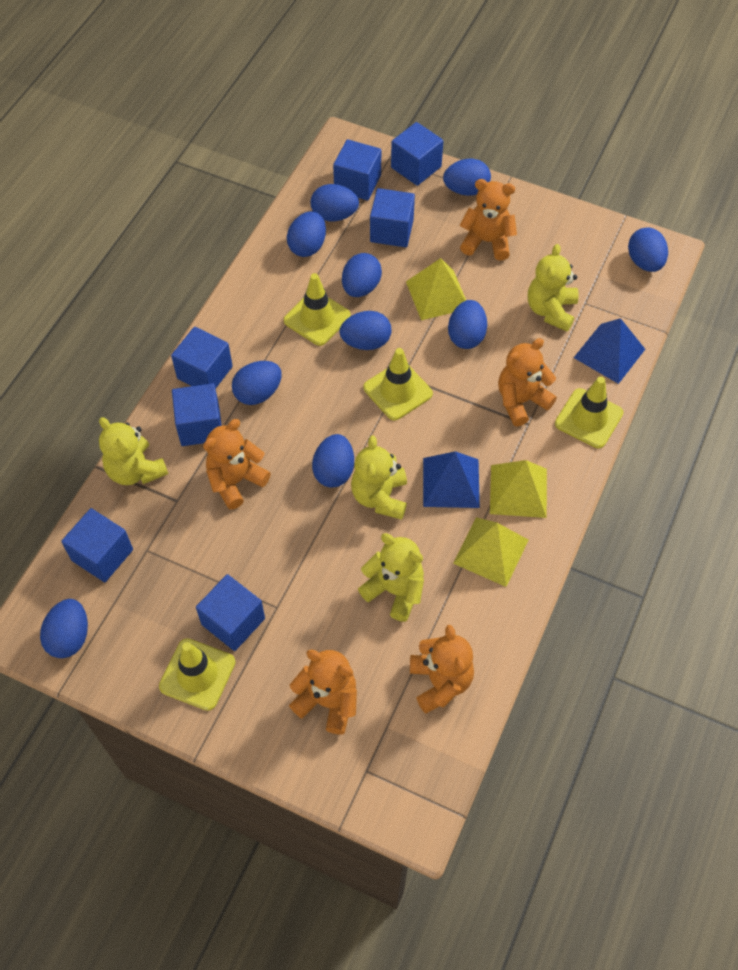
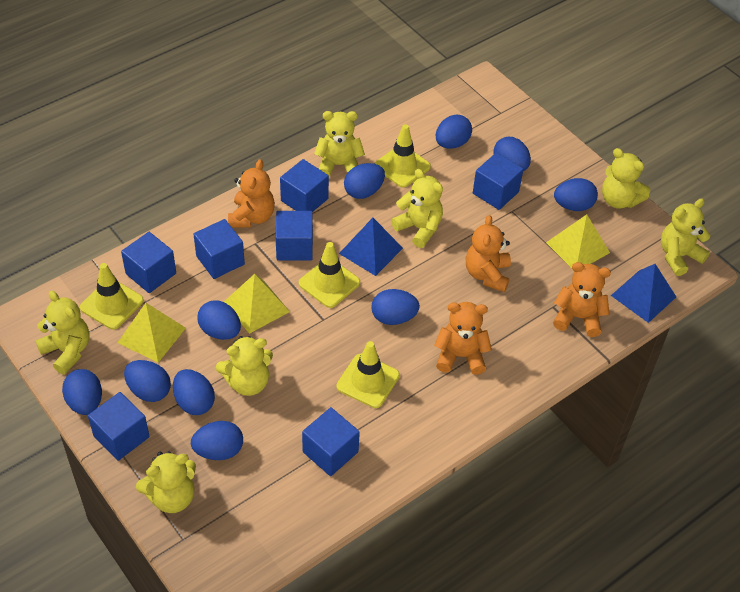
orange teddy bear: 5 -> 4
yellow teddy bear: 4 -> 7

